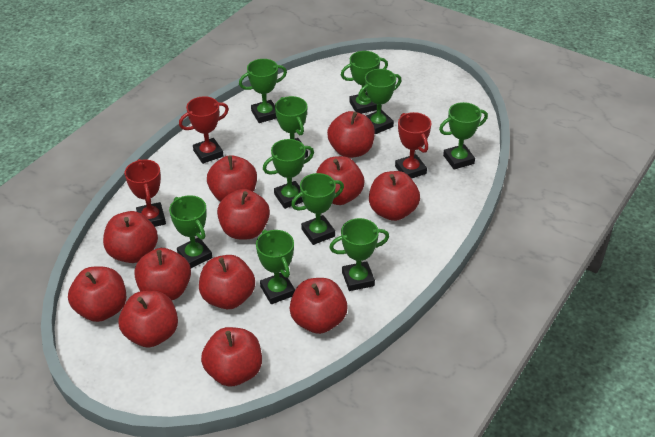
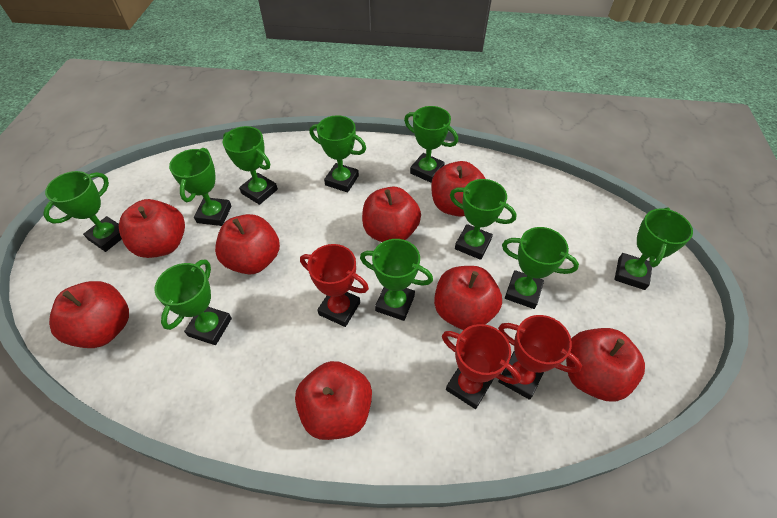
red apple: 12 -> 8

